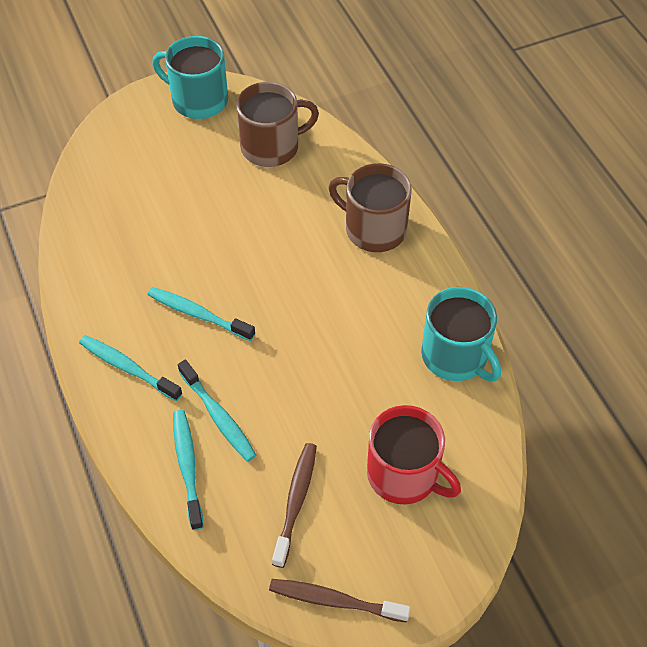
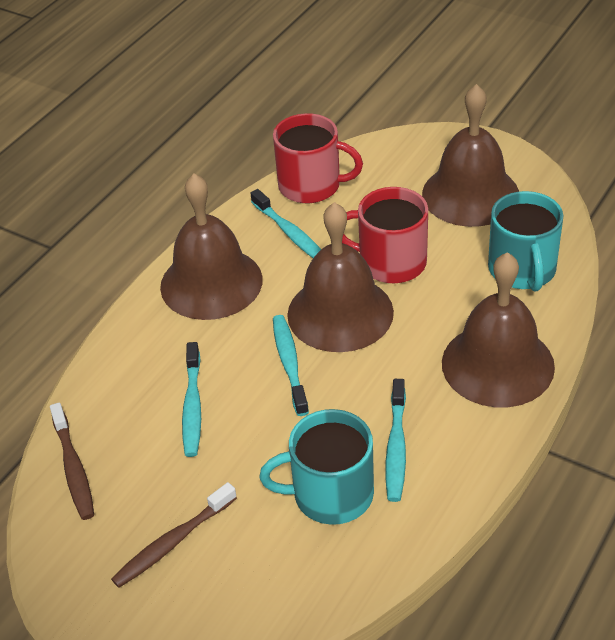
brown bell: 0 -> 4
brown mug: 2 -> 0
red mug: 1 -> 2

